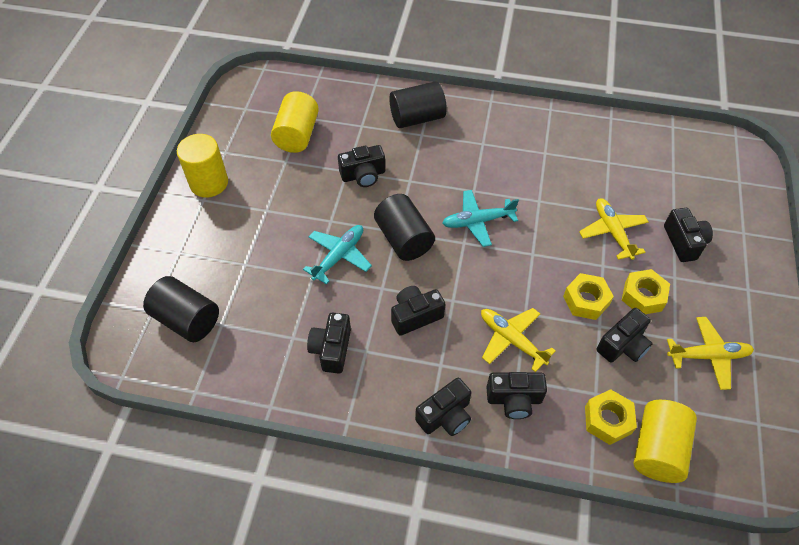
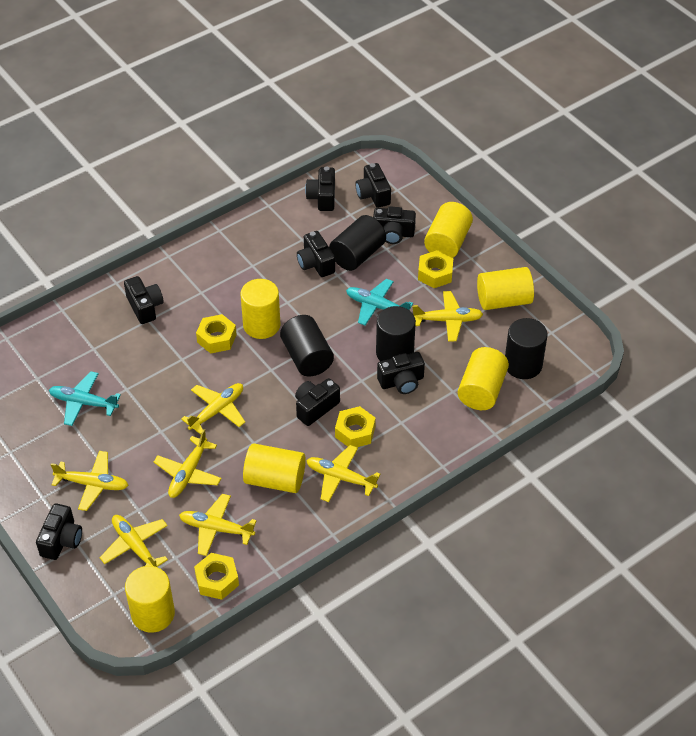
black camera: 7 -> 8
black cylinder: 3 -> 4
yellow cylinder: 3 -> 6
yellow nut: 3 -> 4
yellow plane: 3 -> 7

